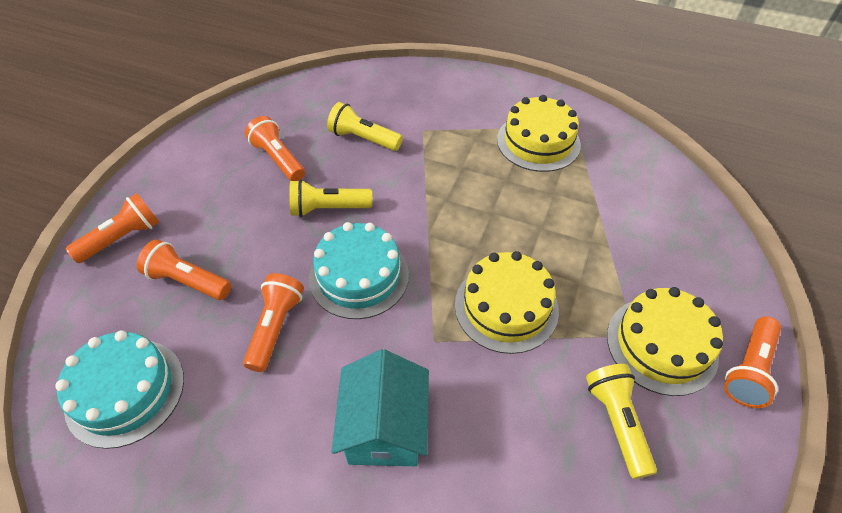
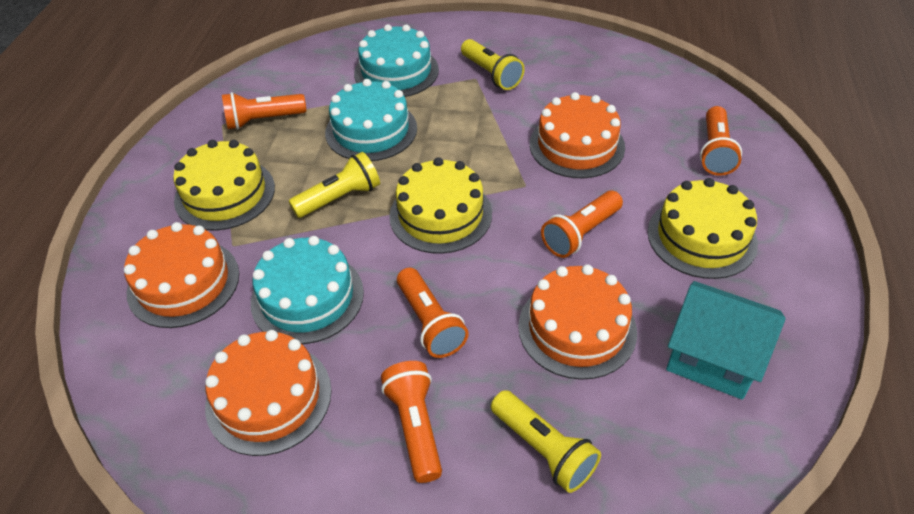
orange cake: 0 -> 4
turquoise cake: 2 -> 3

